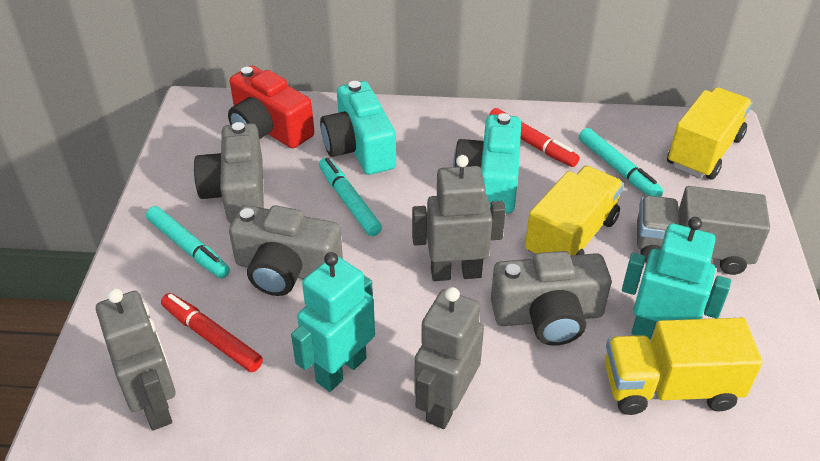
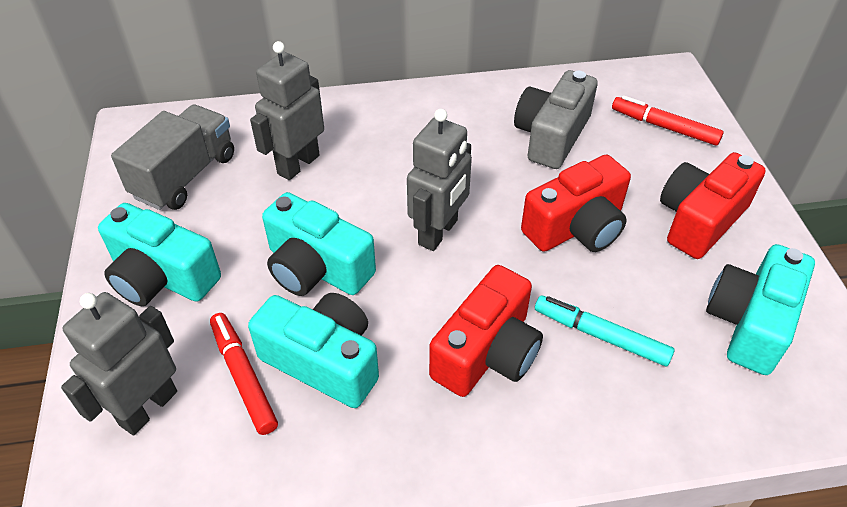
grey camera: 3 -> 1
red camera: 1 -> 3
turquoise camera: 2 -> 4
turquoise marker: 3 -> 1
turquoise robot: 2 -> 0
yellow truck: 3 -> 0

